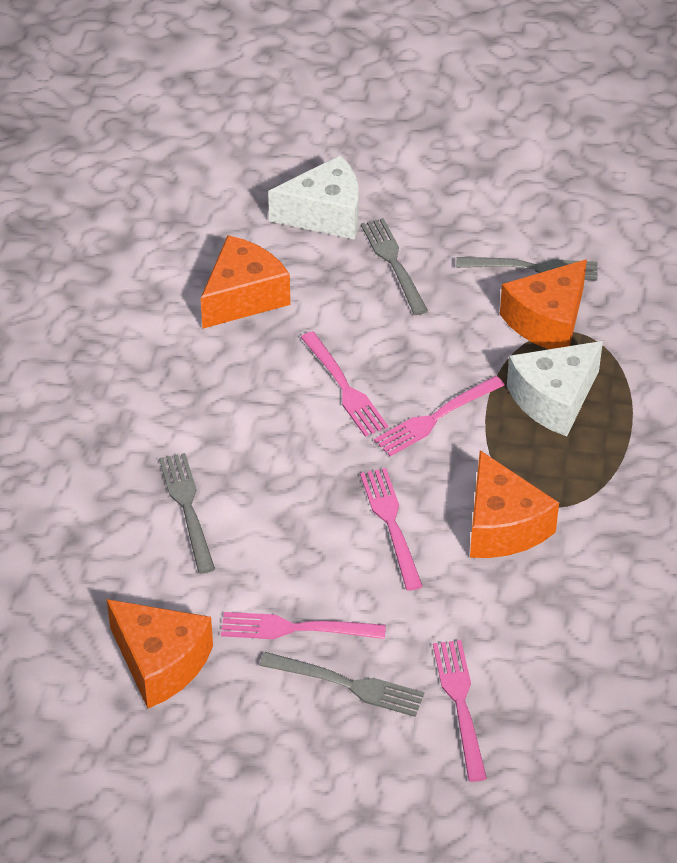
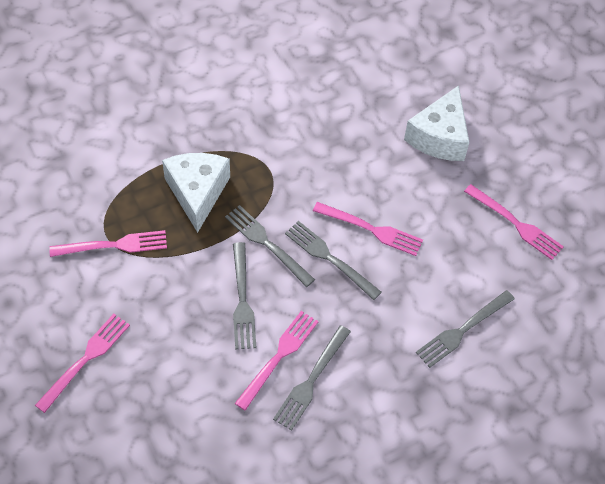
grey fork: 4 -> 5
orange cheese: 4 -> 0

